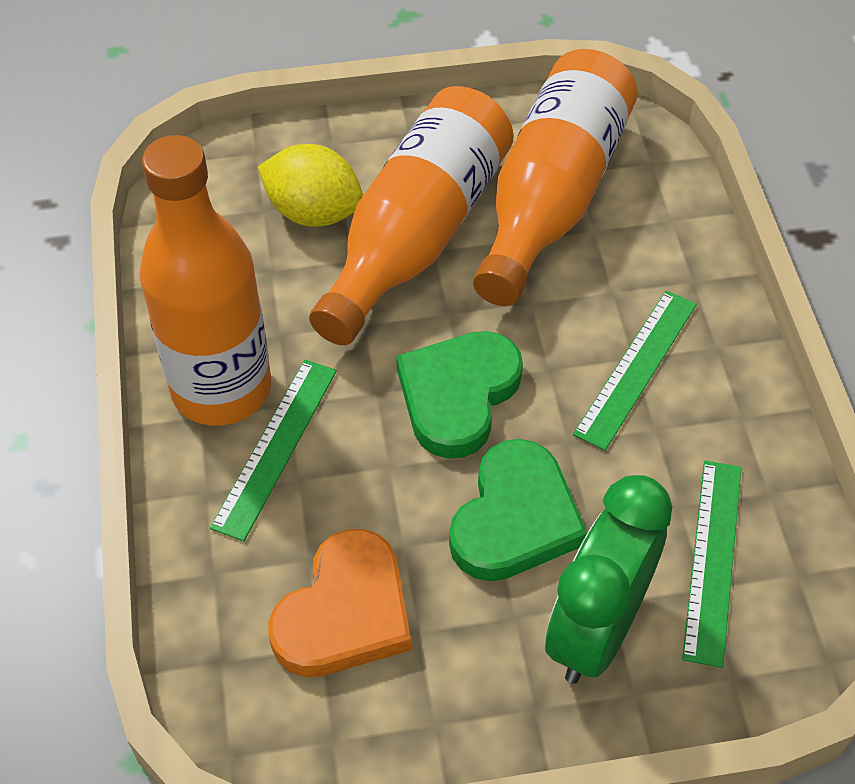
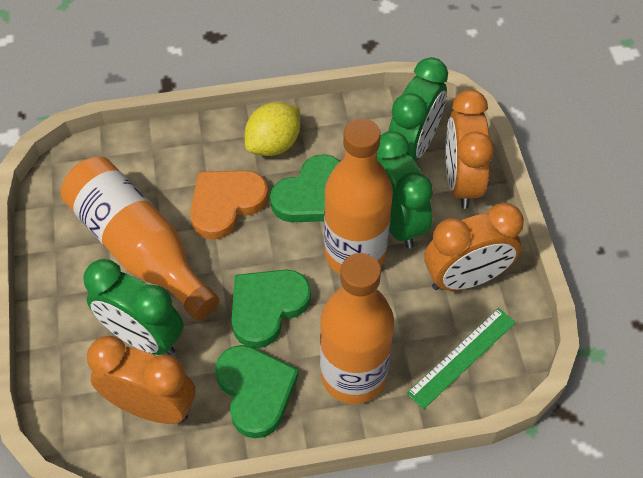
green clock: 1 -> 3
green heart: 2 -> 3
green ruler: 3 -> 1
orange clock: 0 -> 3

